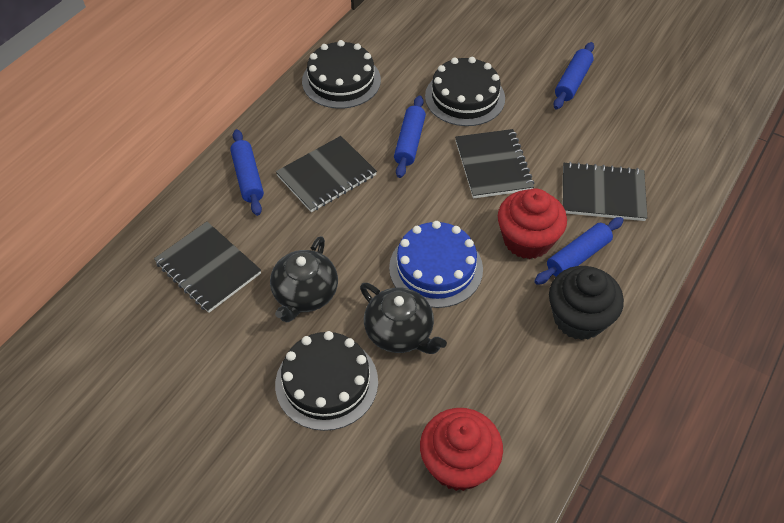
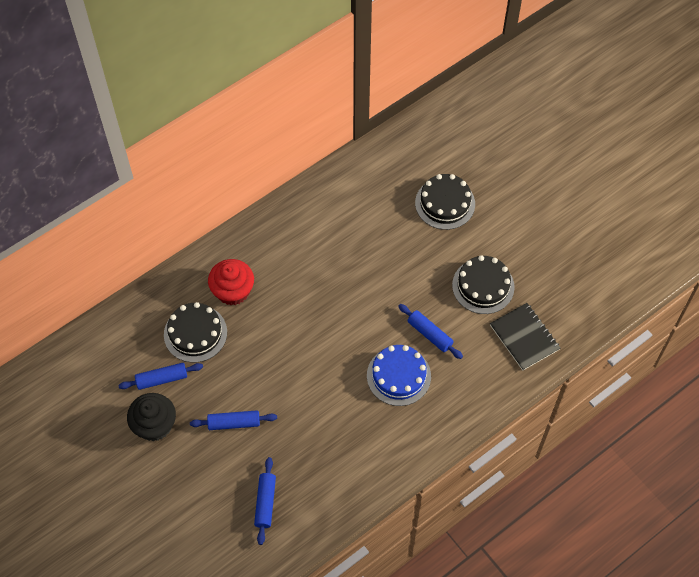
black notebook: 4 -> 1
black teapot: 2 -> 0
red cupcake: 2 -> 1

